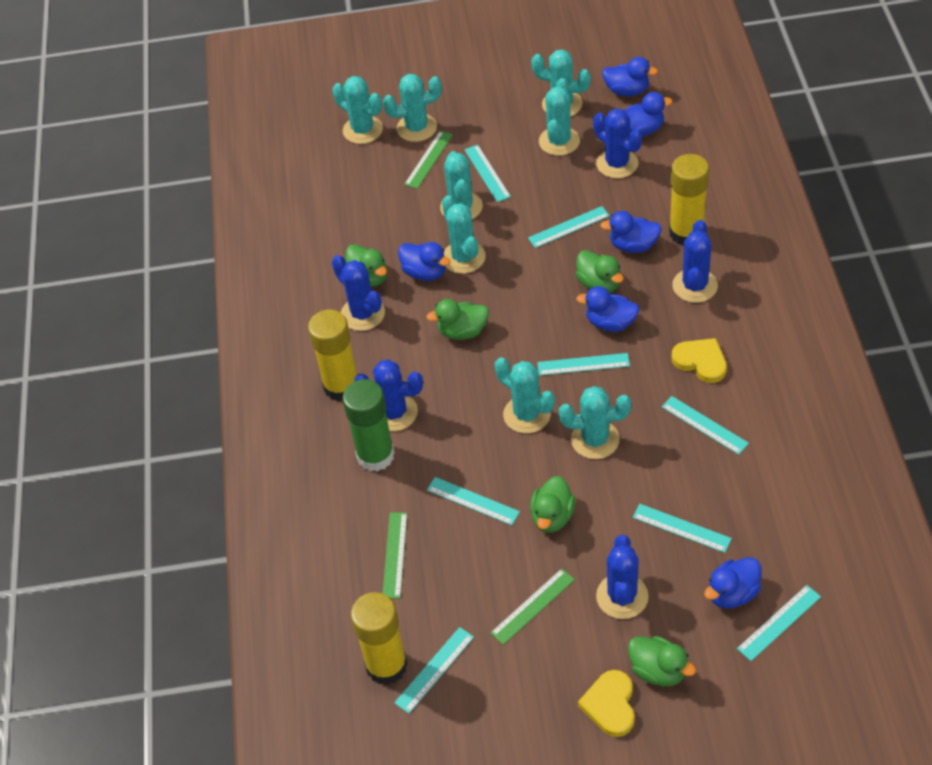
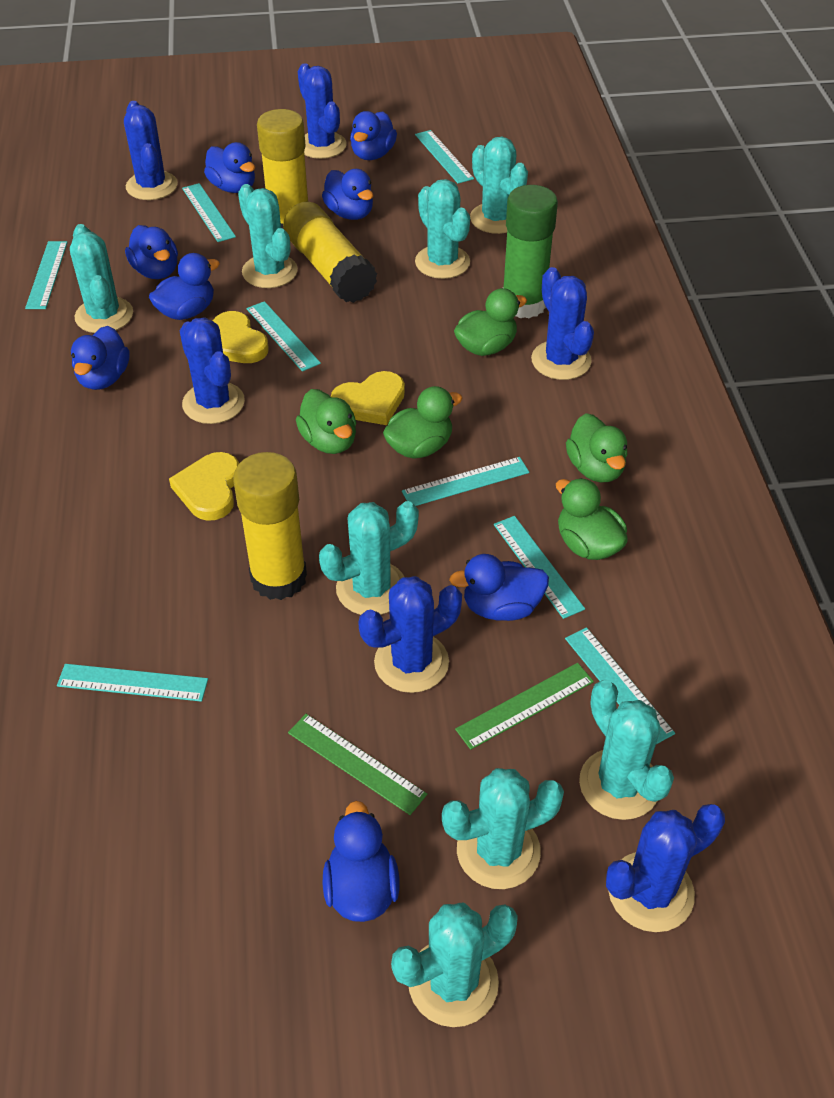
blue cactus: 5 -> 6
blue duck: 6 -> 8
green ruler: 3 -> 2
yellow heart: 2 -> 3

